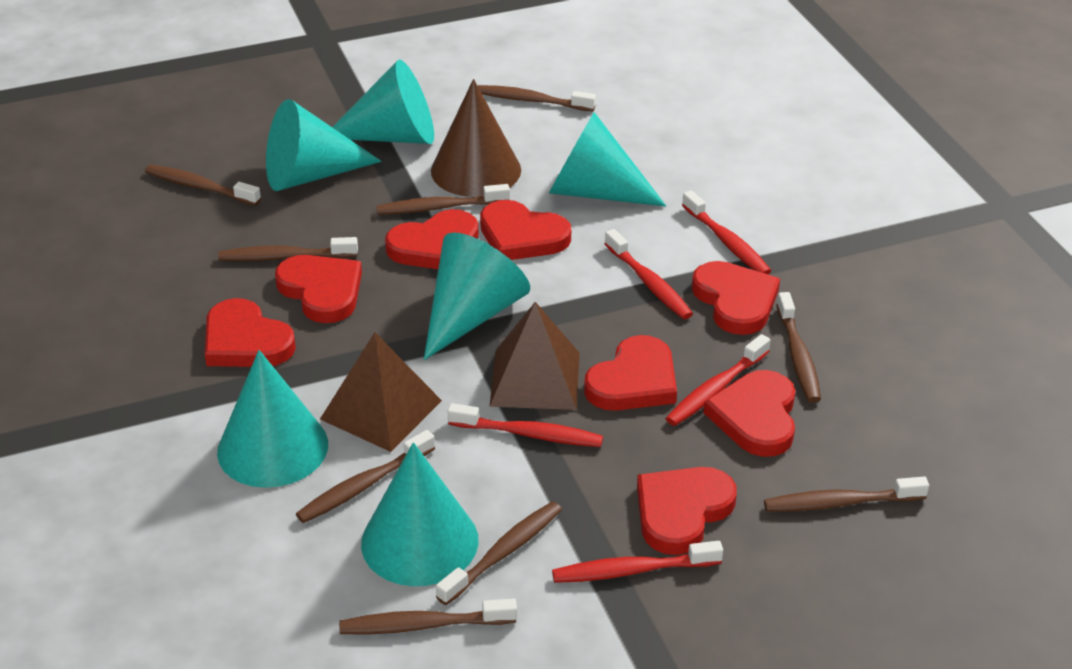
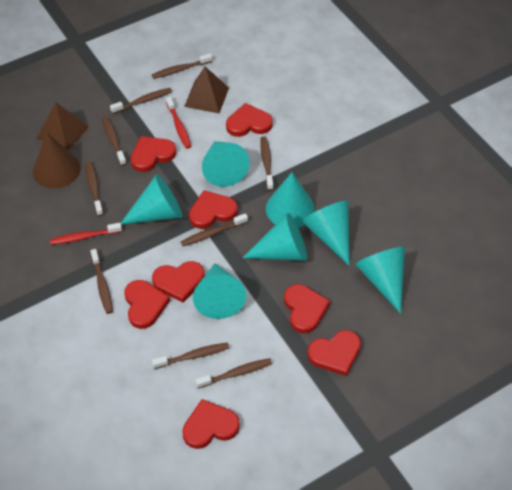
red toothbrush: 5 -> 2
turquoise cone: 6 -> 7

